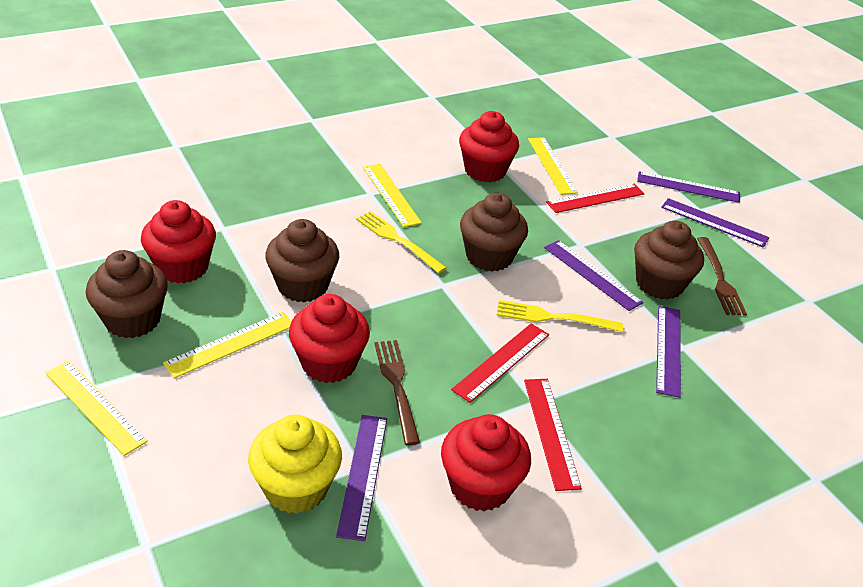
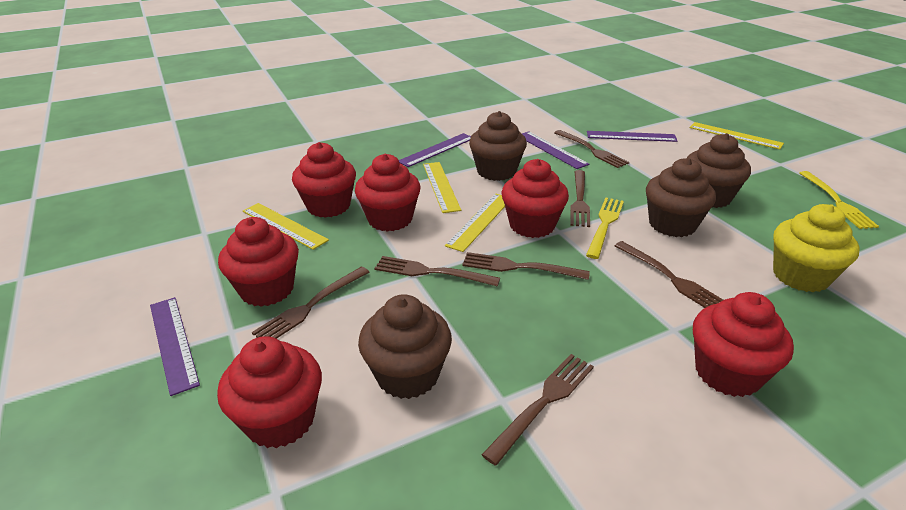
brown fork: 2 -> 7
purple ruler: 5 -> 4
red cupcake: 4 -> 6
red ruler: 3 -> 0

